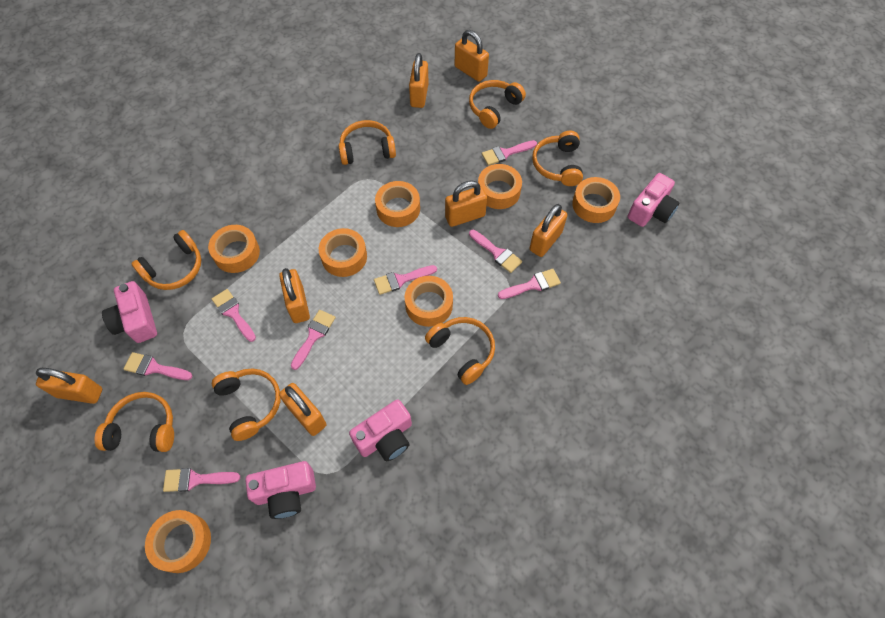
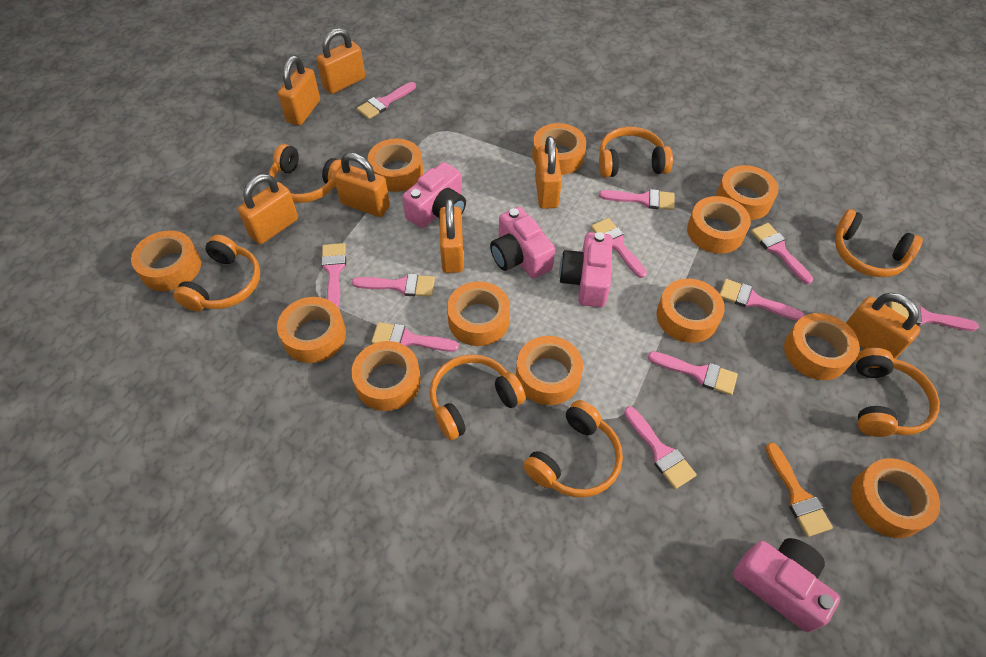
orange brush: 0 -> 1
orange tape: 7 -> 12
pink brush: 8 -> 11

